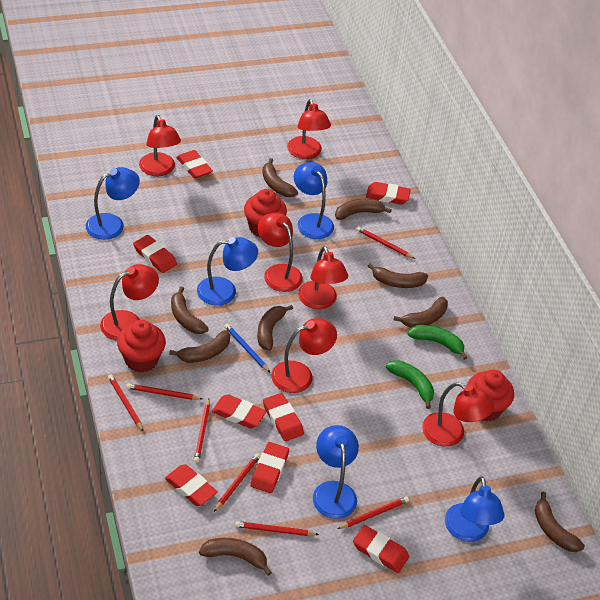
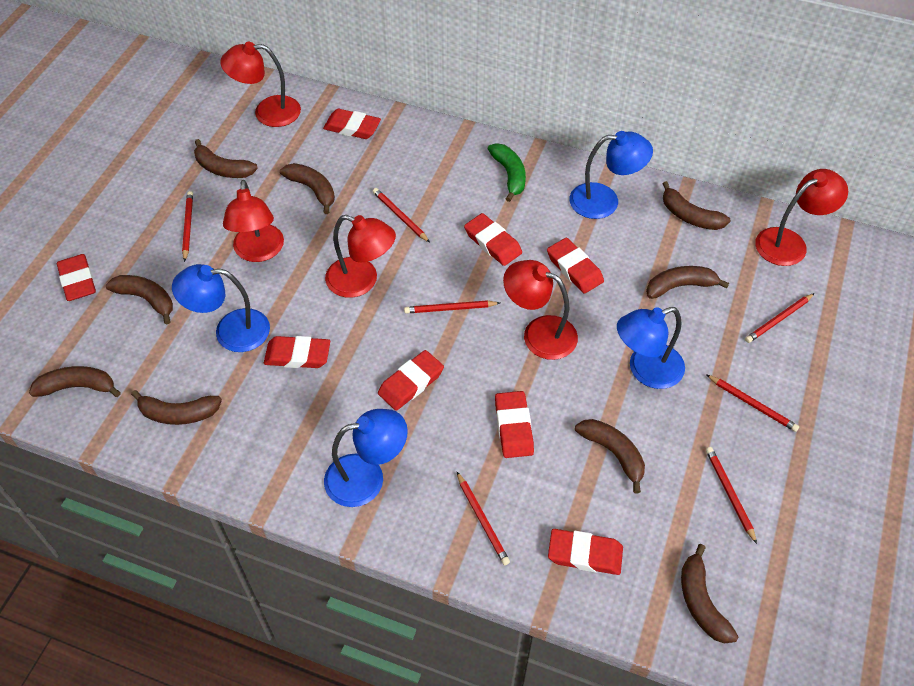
blue lamp: 5 -> 4
blue pencil: 1 -> 0
green banana: 2 -> 1
red cupcake: 3 -> 0
red lamp: 7 -> 5

